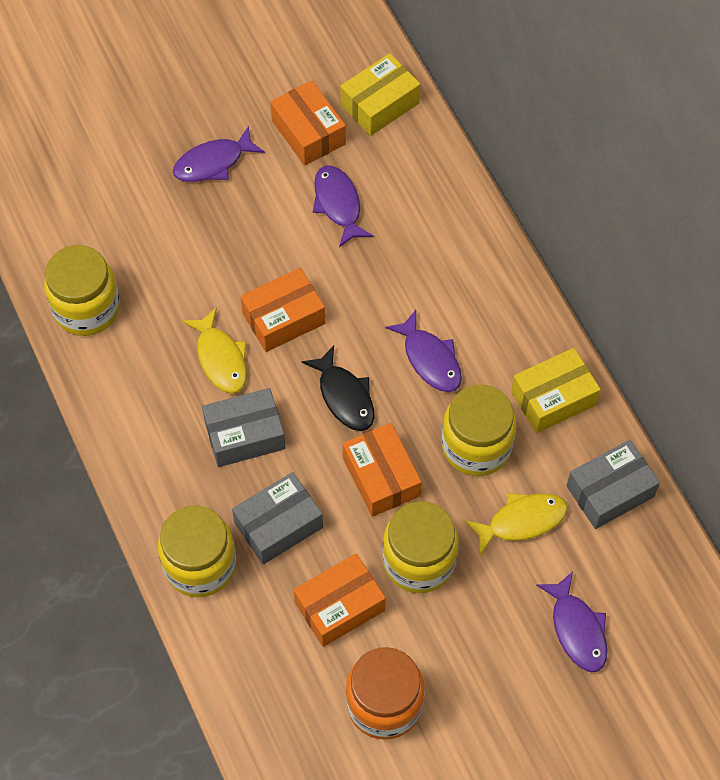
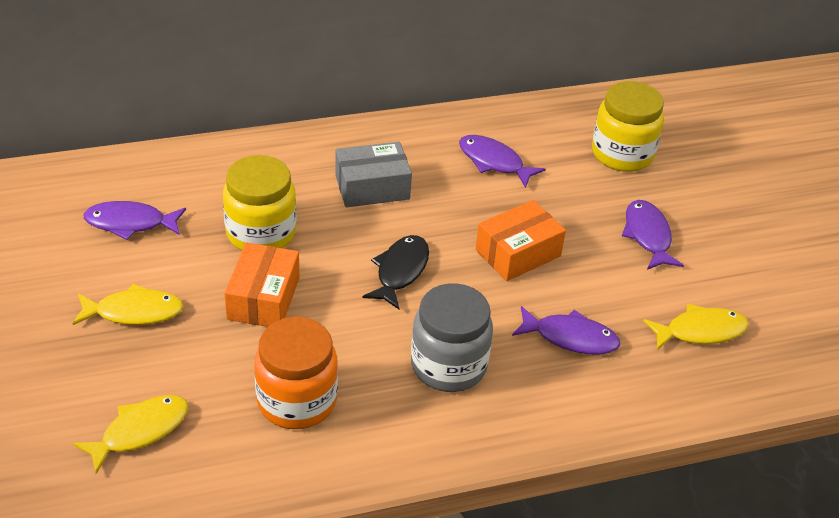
grey box: 3 -> 1
grey jar: 0 -> 1
orange box: 4 -> 2
yellow box: 2 -> 0
yellow fish: 2 -> 3
yellow jar: 4 -> 2

